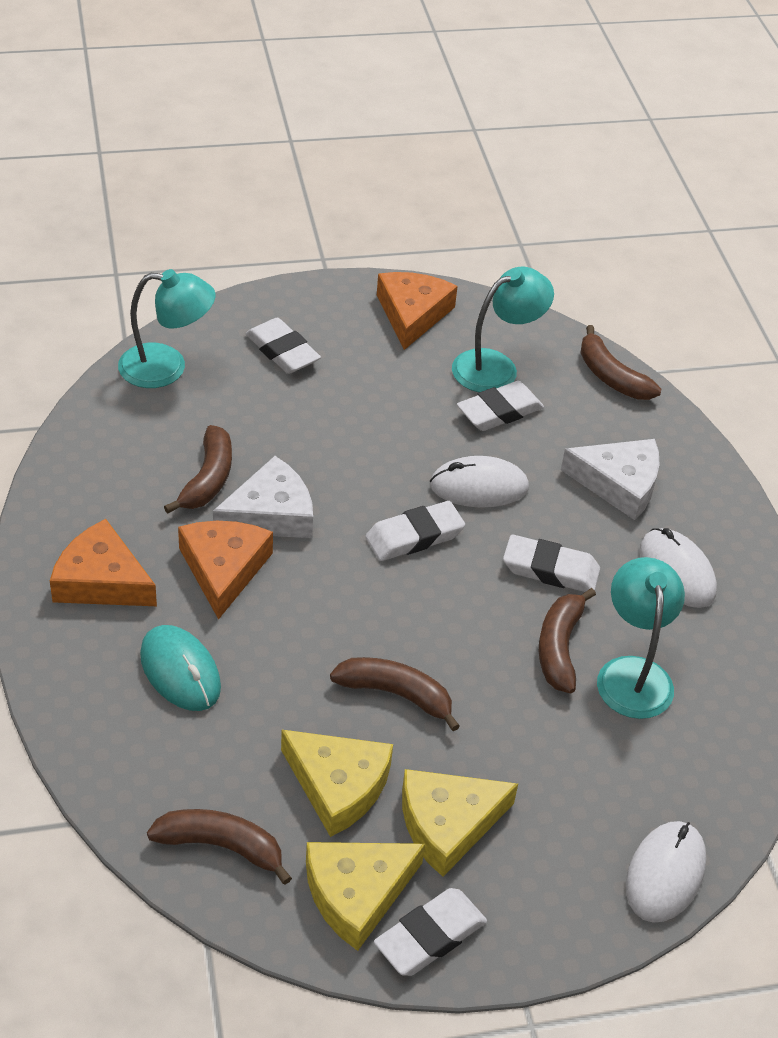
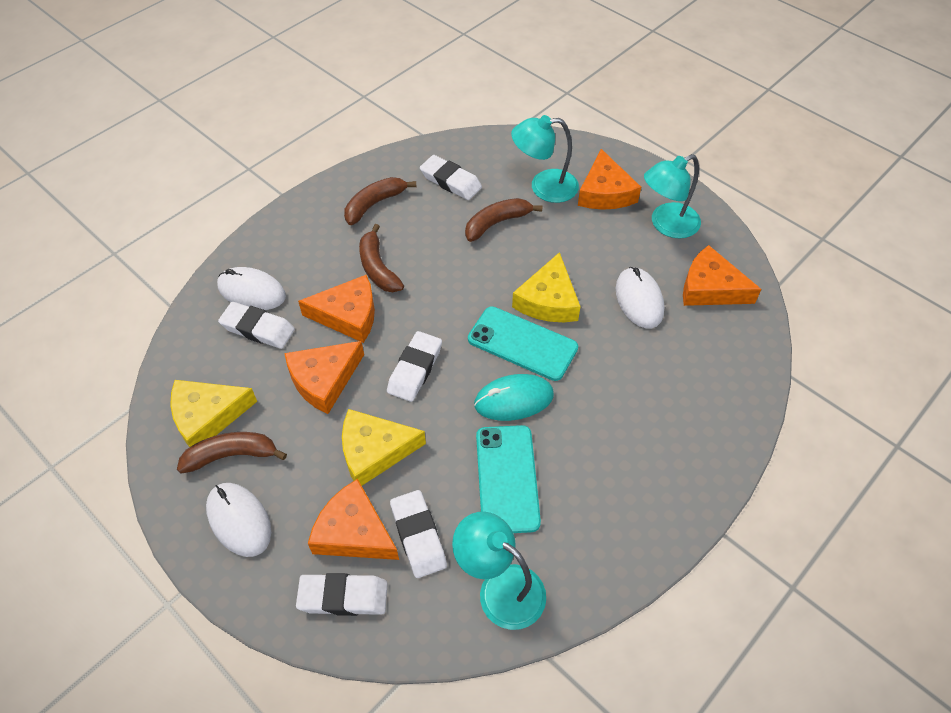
brown banana: 5 -> 4
orange cheese: 3 -> 5
turquoise phone: 0 -> 2
white cheese: 2 -> 0

